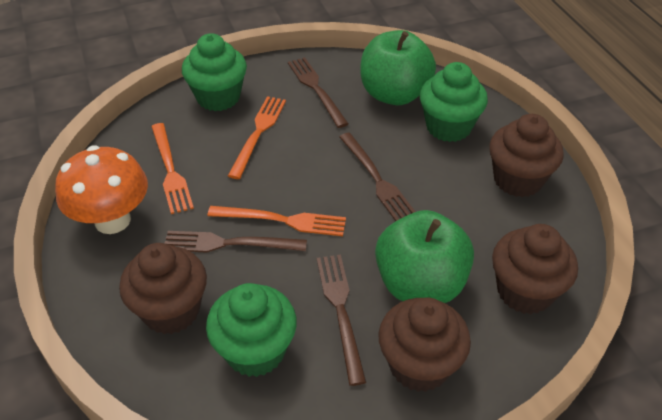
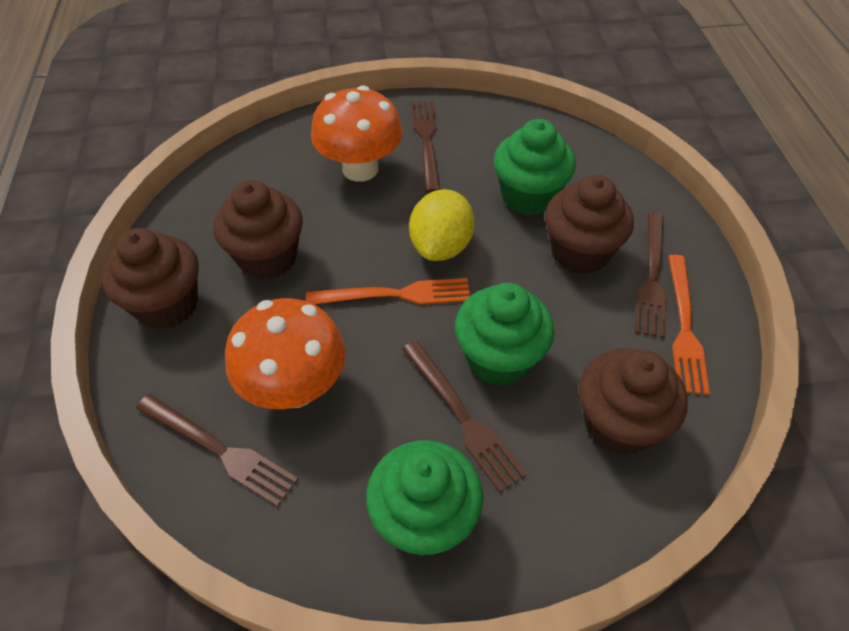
green apple: 2 -> 0
orange fork: 3 -> 2
orange mushroom: 1 -> 2
yellow lemon: 0 -> 1

